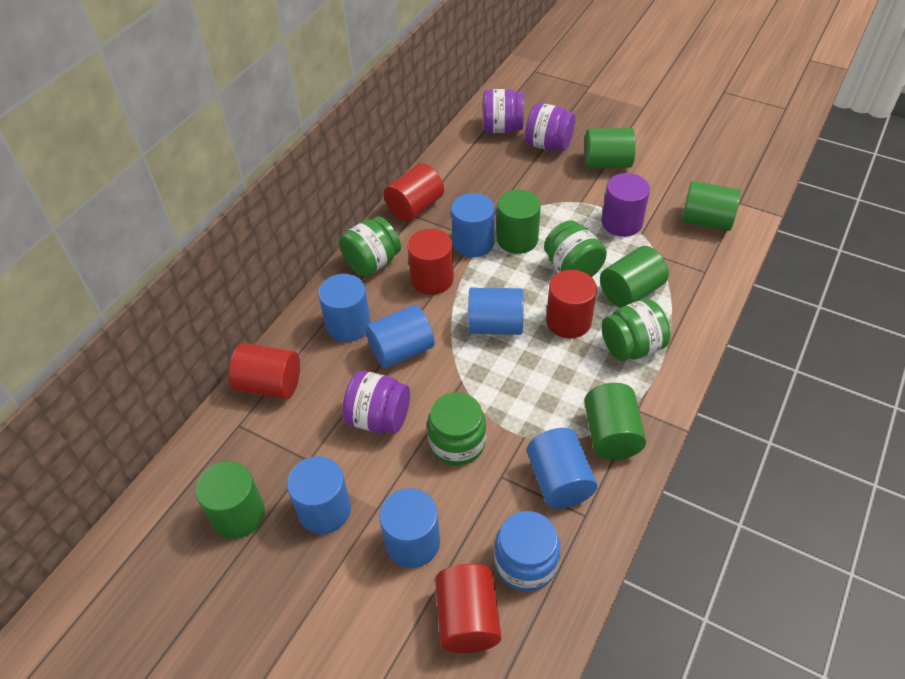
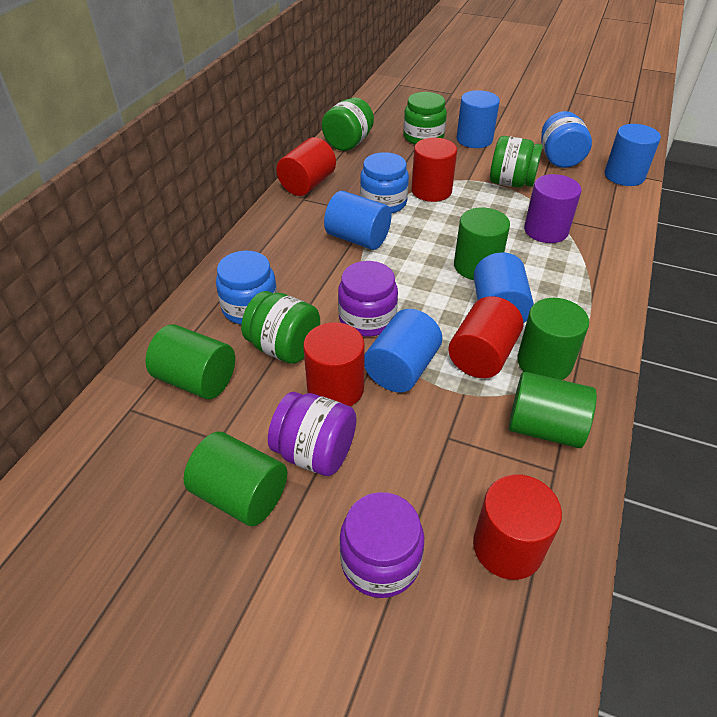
blue cylinder: 7 -> 5
blue jar: 1 -> 3
green cylinder: 6 -> 5

